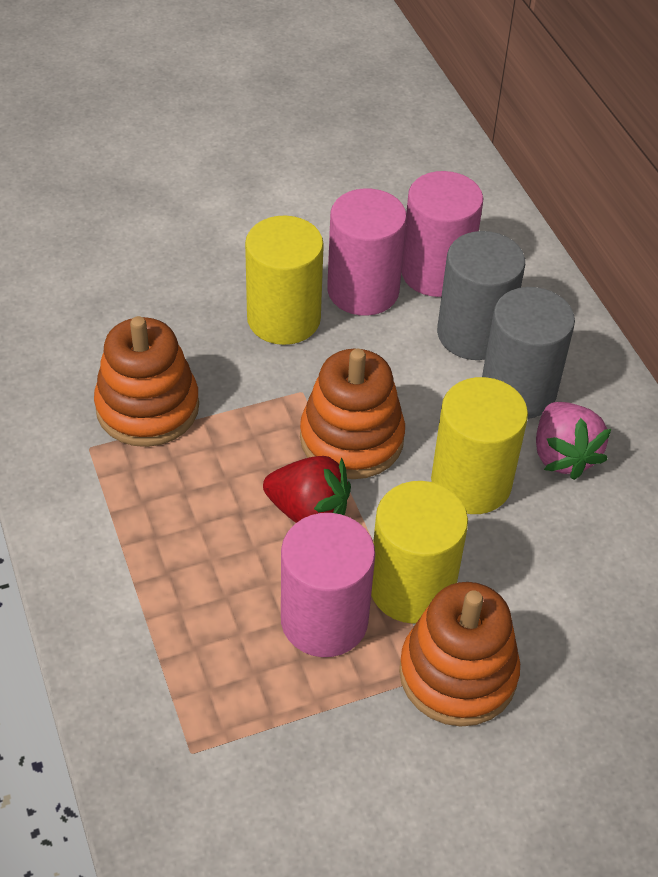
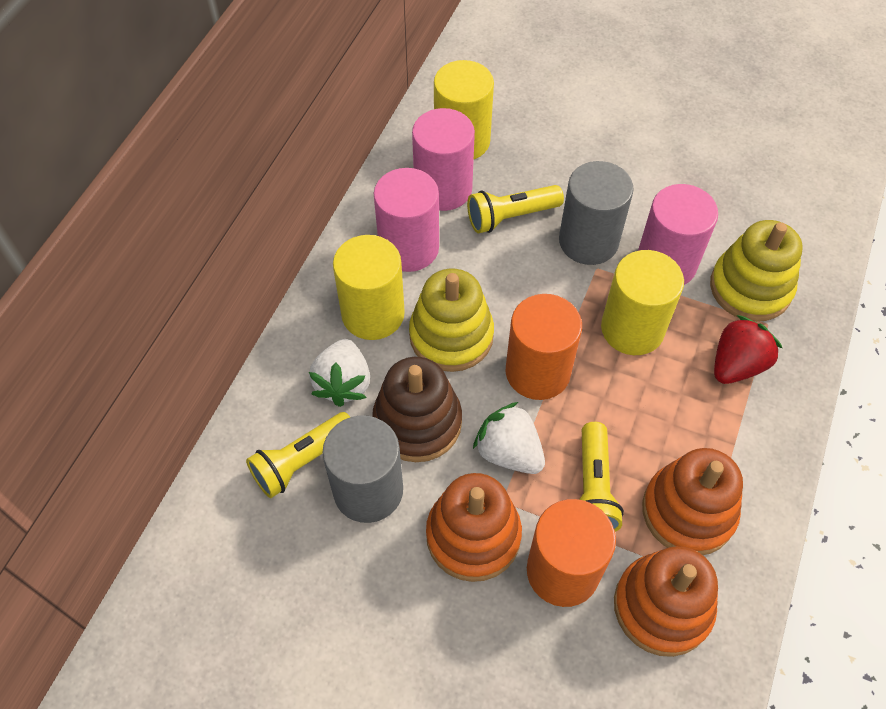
brown stacking toy: 0 -> 1
orange cylinder: 0 -> 2
pink strawberry: 1 -> 0
white strawberry: 0 -> 2
yellow flashlight: 0 -> 3
yellow stacking toy: 0 -> 2

